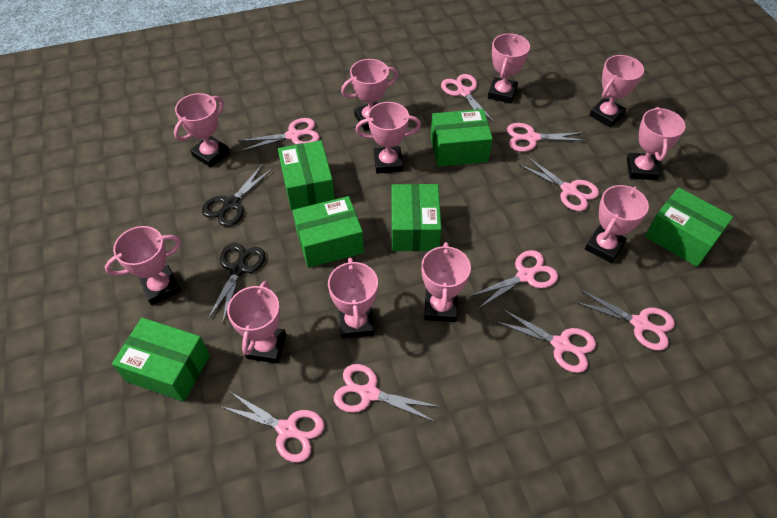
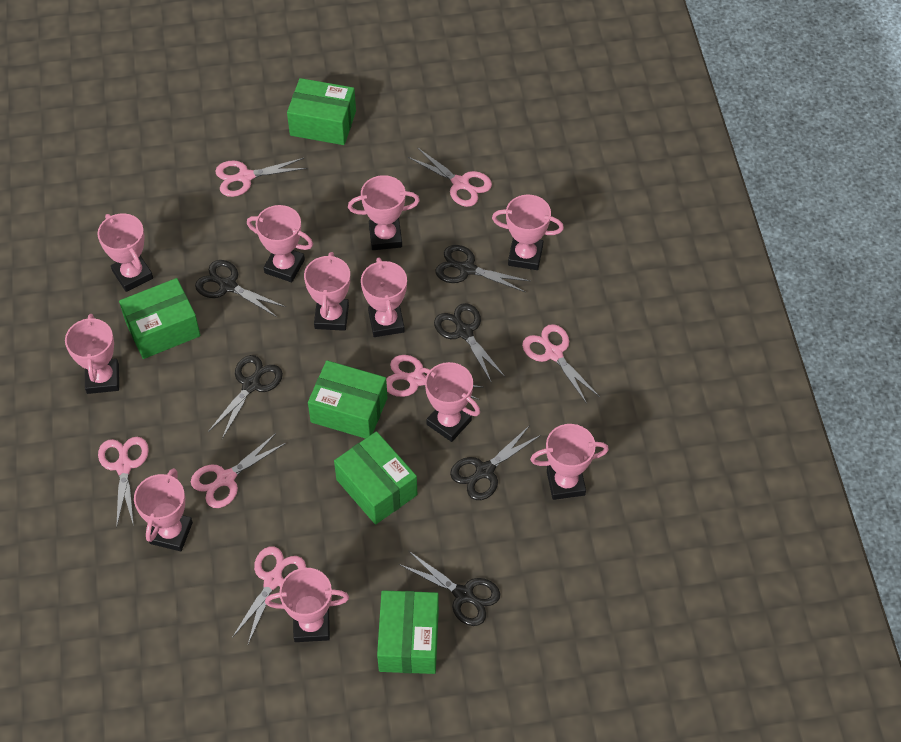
black scissors: 2 -> 6
green box: 6 -> 5
pink scissors: 9 -> 7

